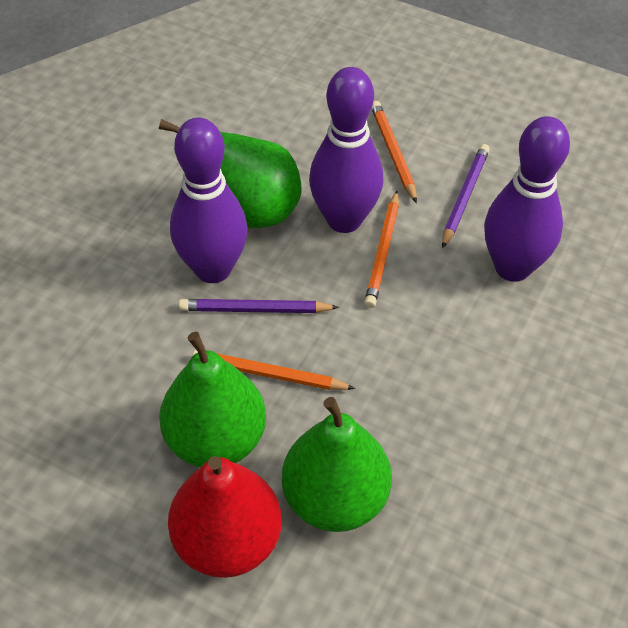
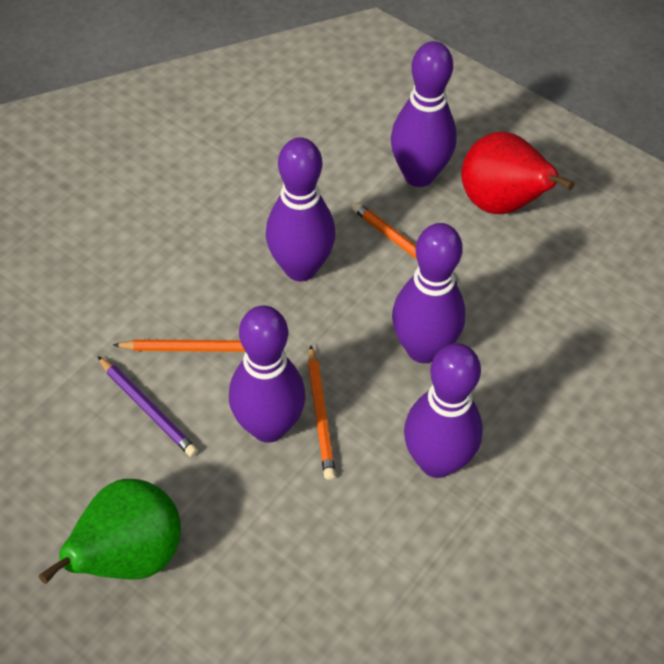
green pear: 3 -> 1
purple bowling pin: 3 -> 5
purple pencil: 2 -> 1

